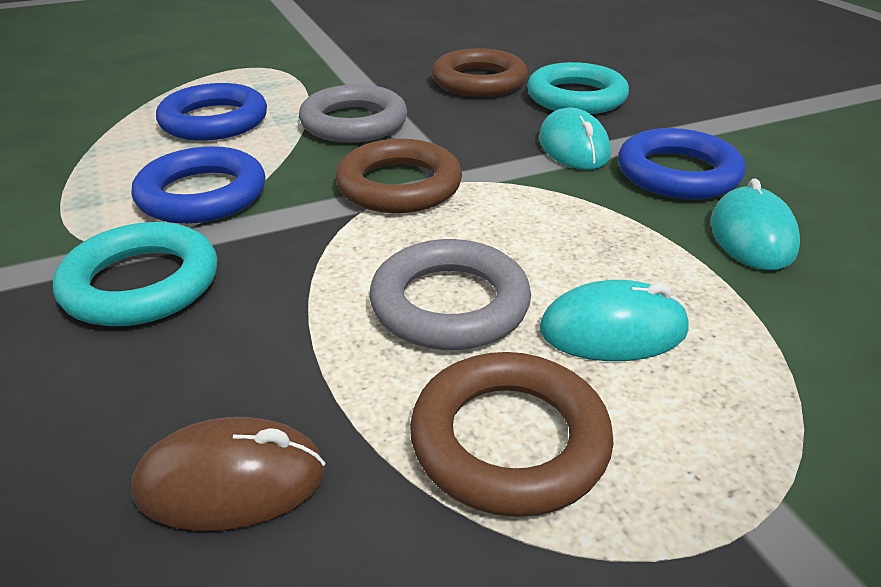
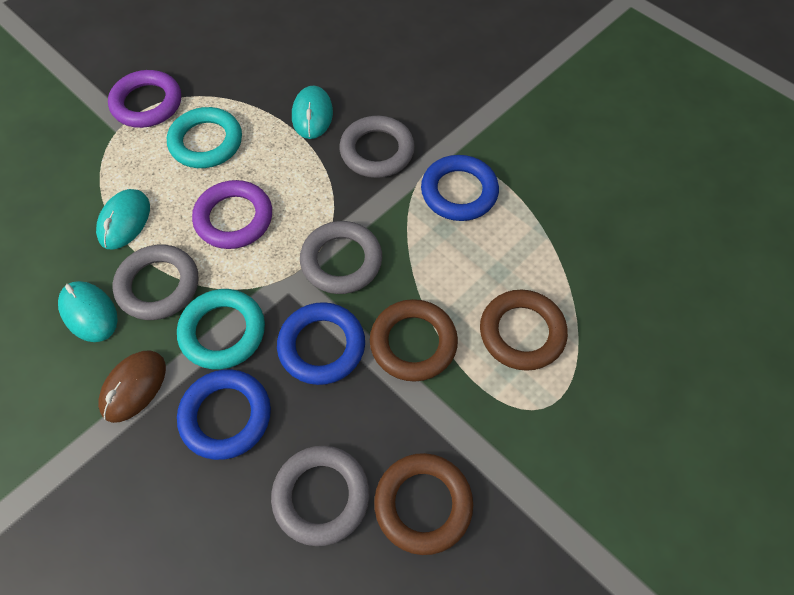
grey ring: 2 -> 4
purple ring: 0 -> 2

